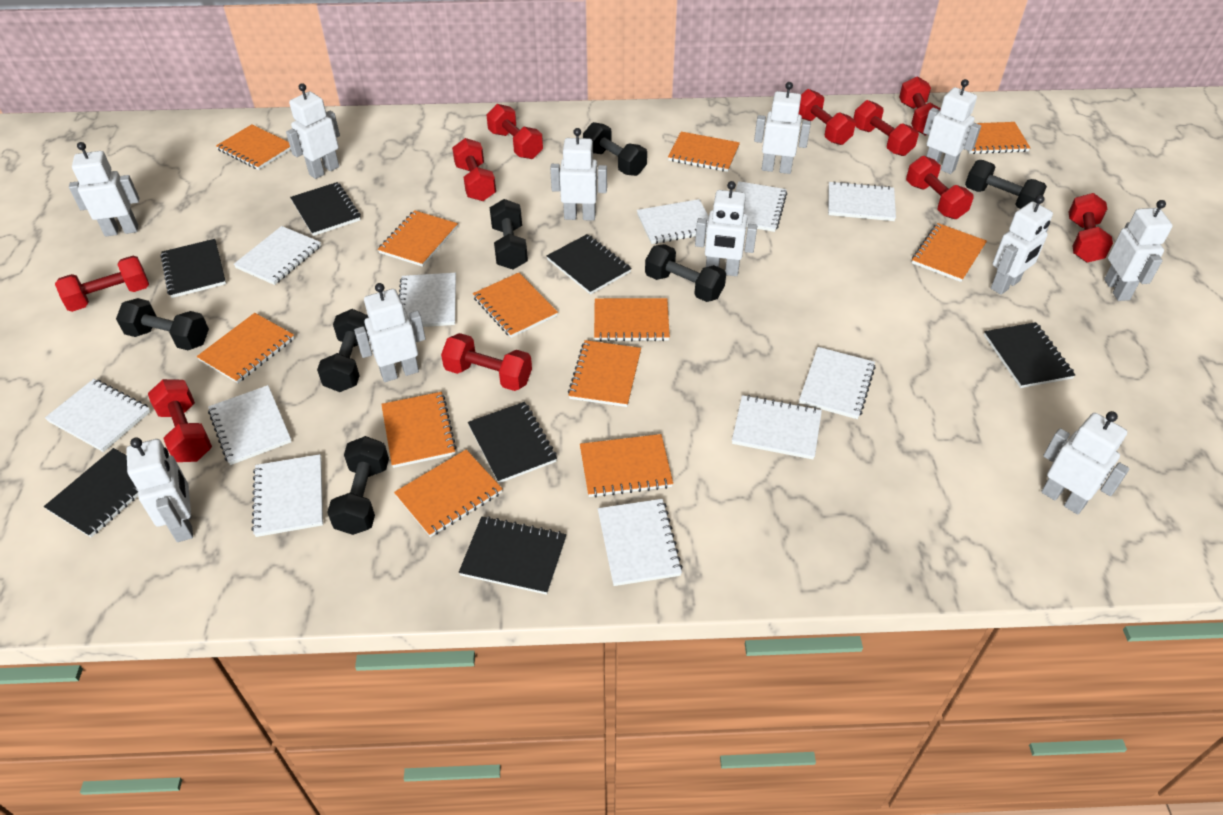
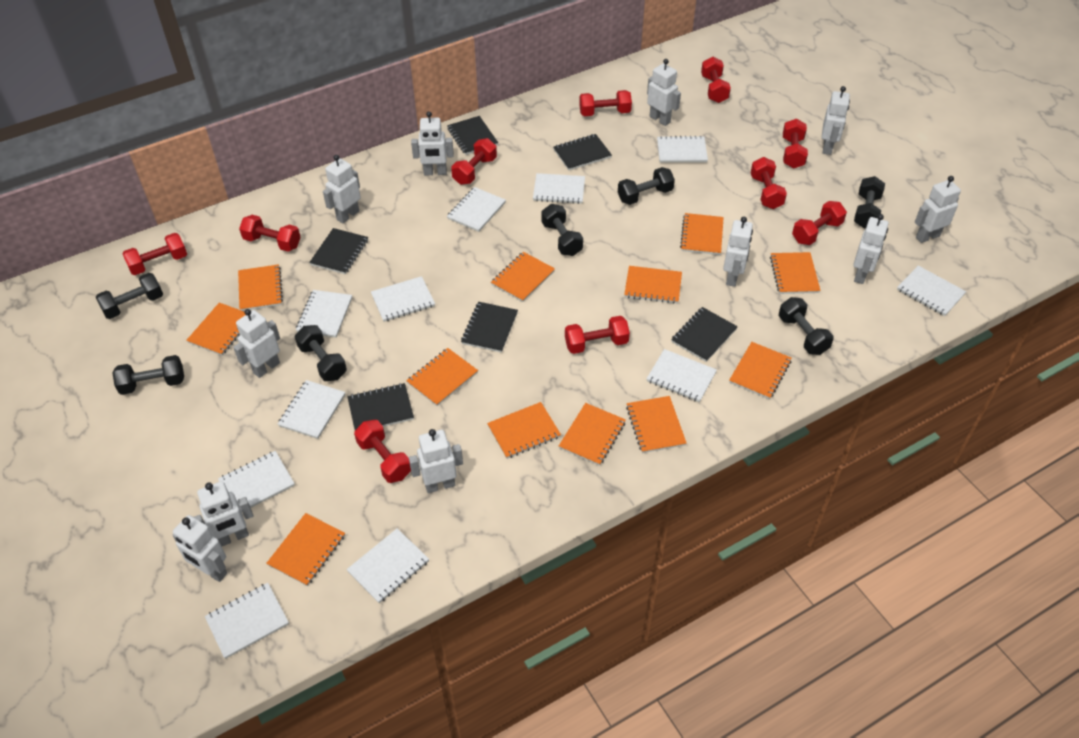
black notebook: 7 -> 6

